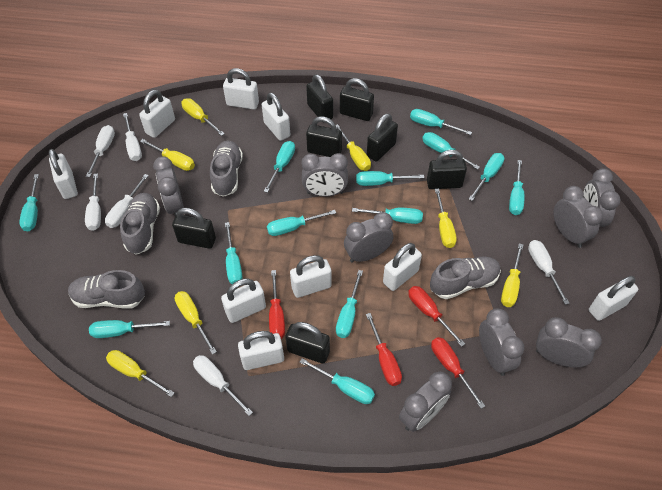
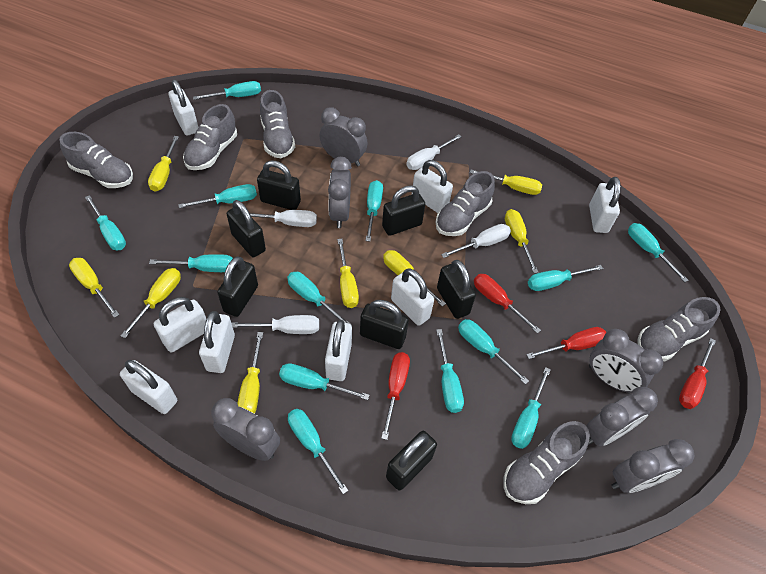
grey clock: 8 -> 6
grey shoe: 4 -> 6
white padlock: 9 -> 8
white screwdriver: 6 -> 4
yellow screwdriver: 7 -> 8

